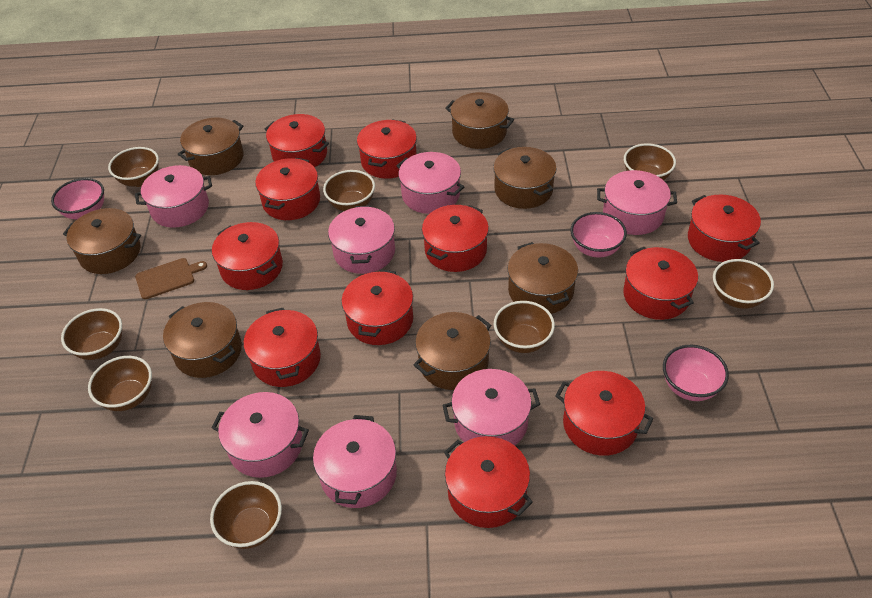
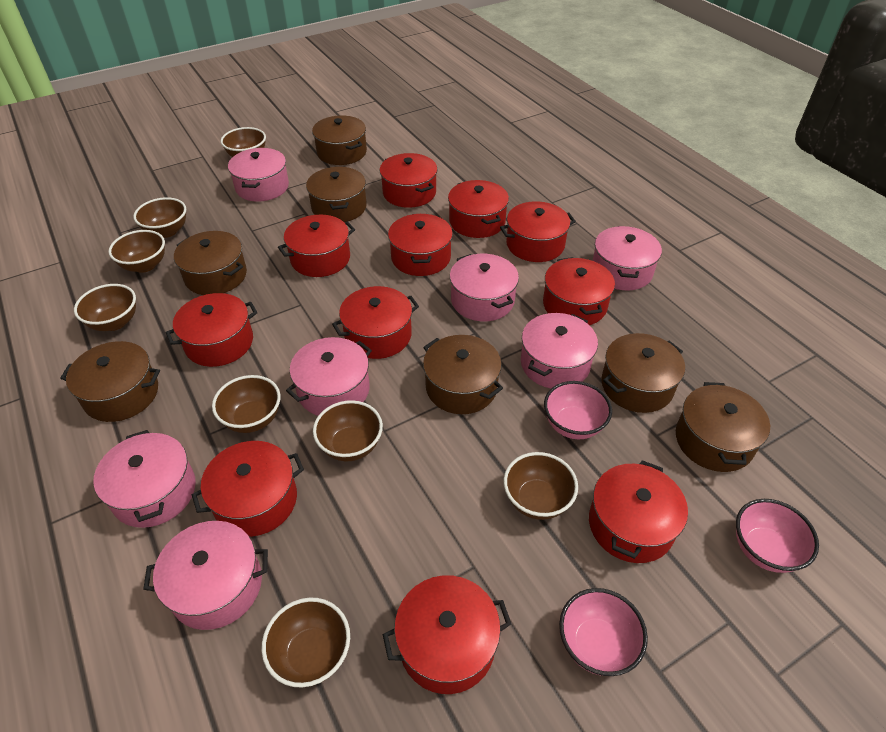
brown cutting board: 1 -> 0

